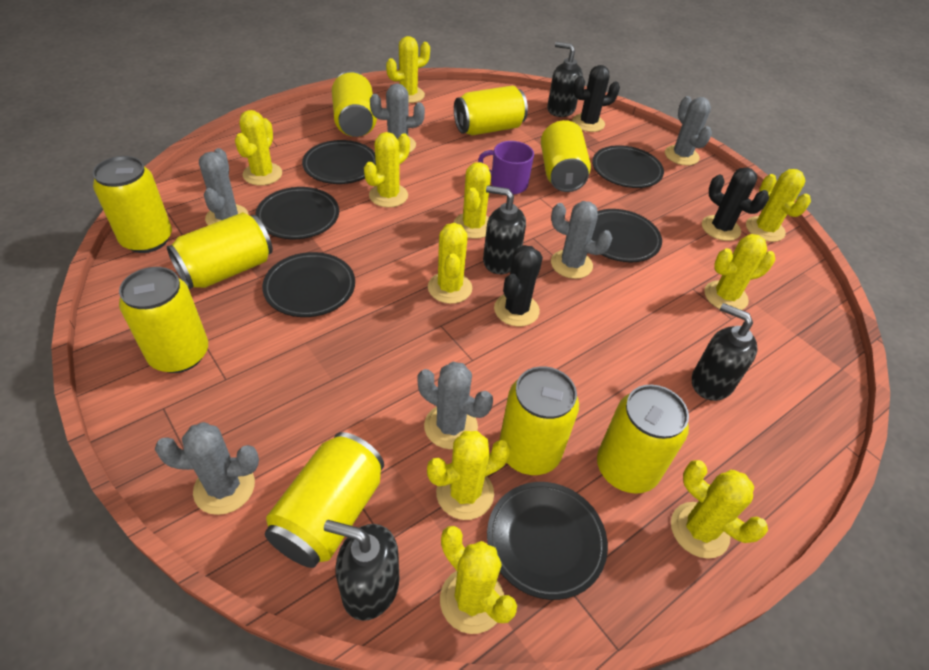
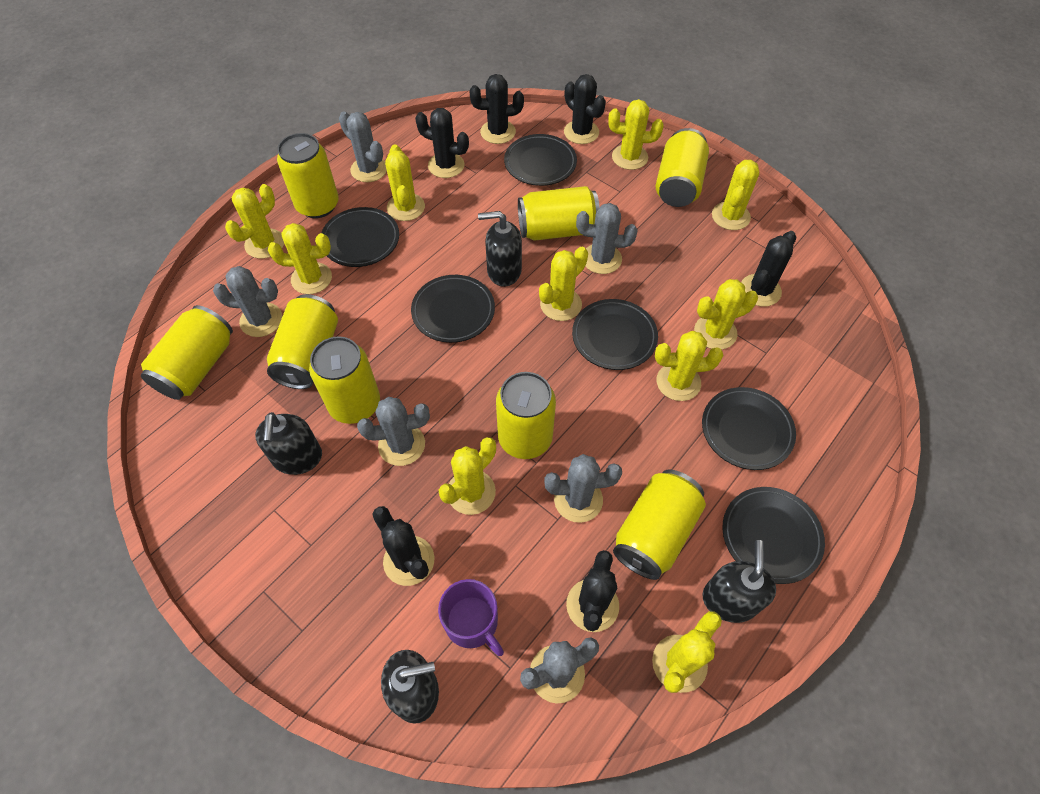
black cactus: 3 -> 6
yellow can: 9 -> 8

